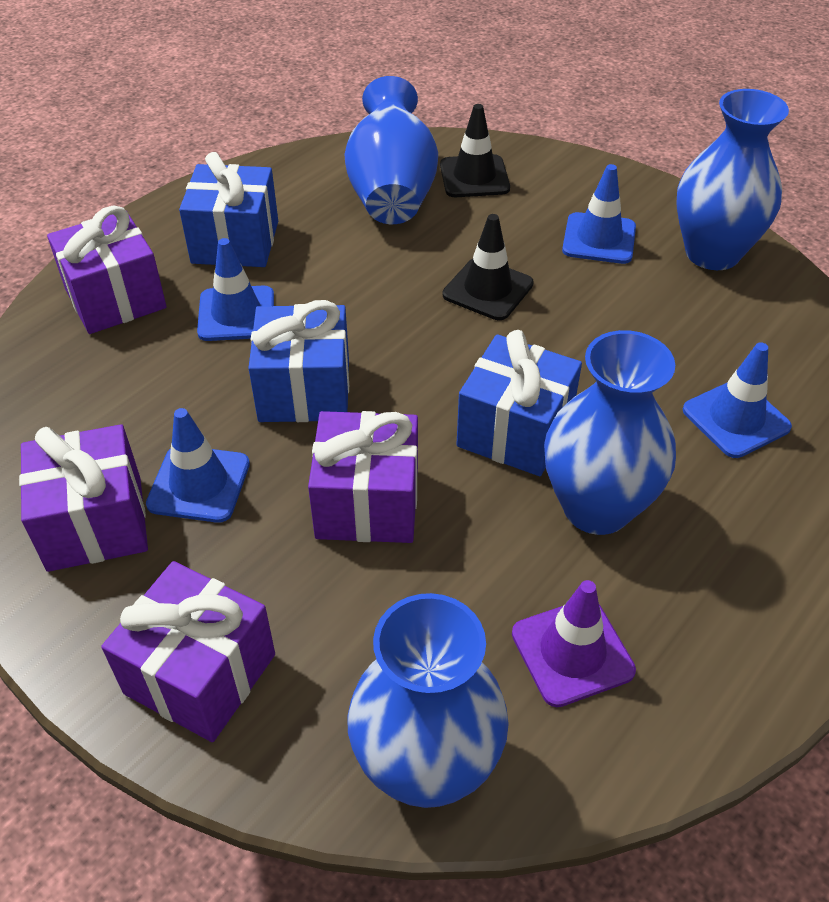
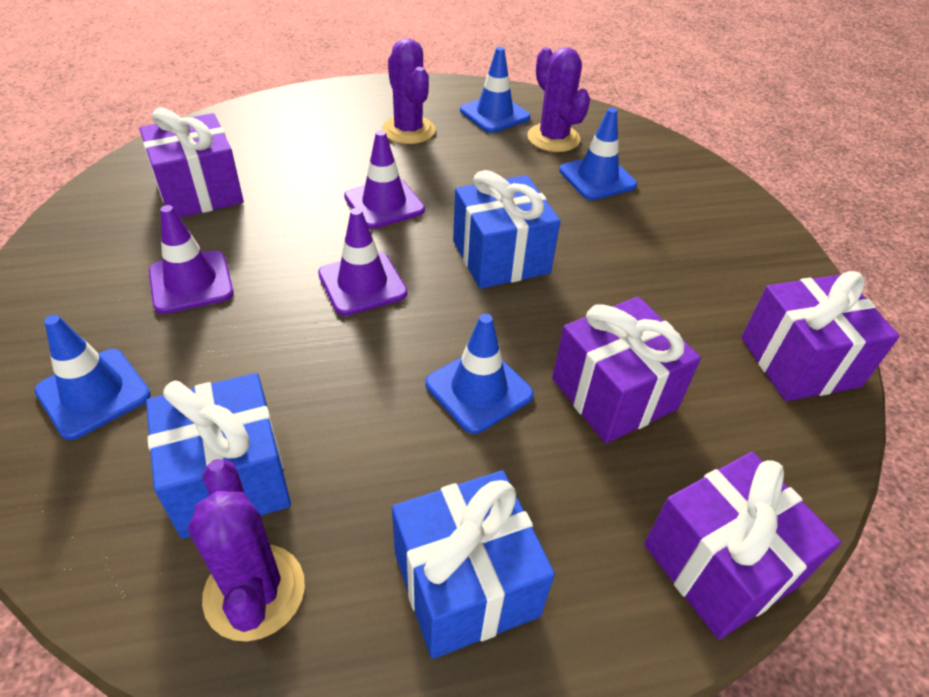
black traffic cone: 2 -> 0
blue vase: 4 -> 0
purple cactus: 0 -> 3
purple traffic cone: 1 -> 3

